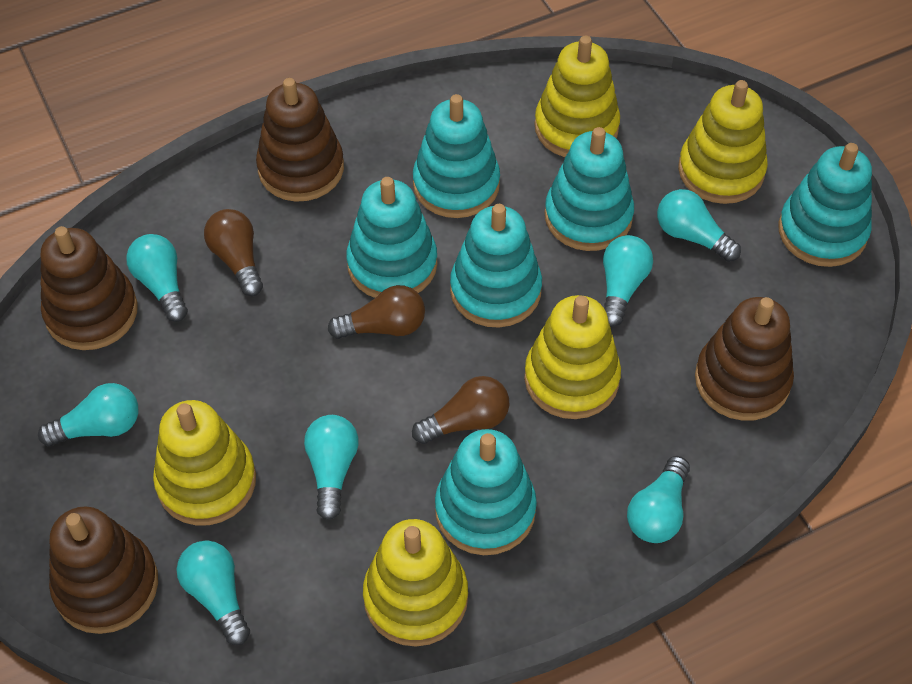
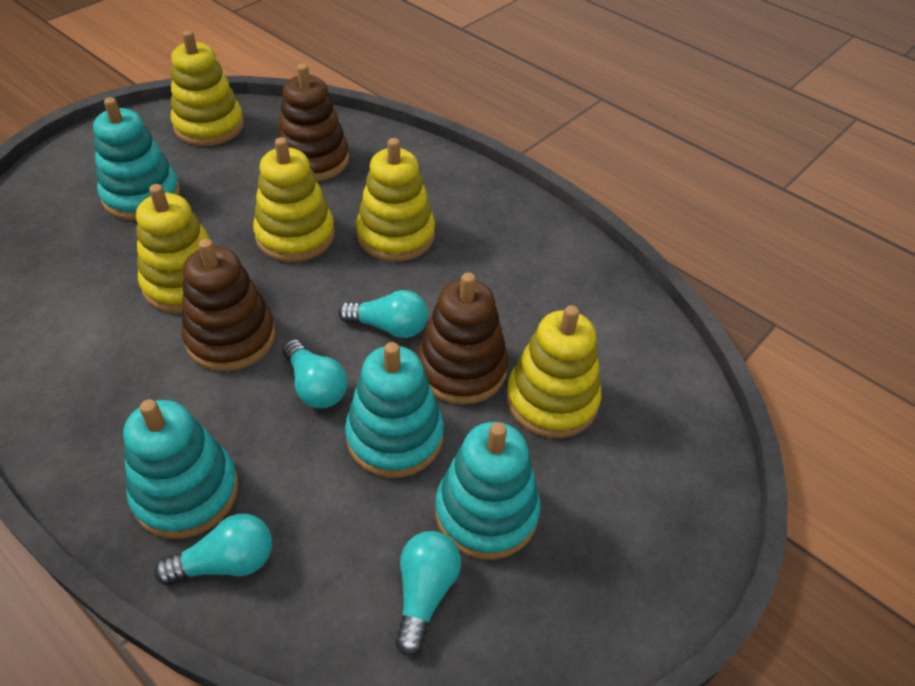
brown light bulb: 3 -> 0
brown stacking toy: 4 -> 3
turquoise light bulb: 7 -> 4
turquoise stacking toy: 6 -> 4

